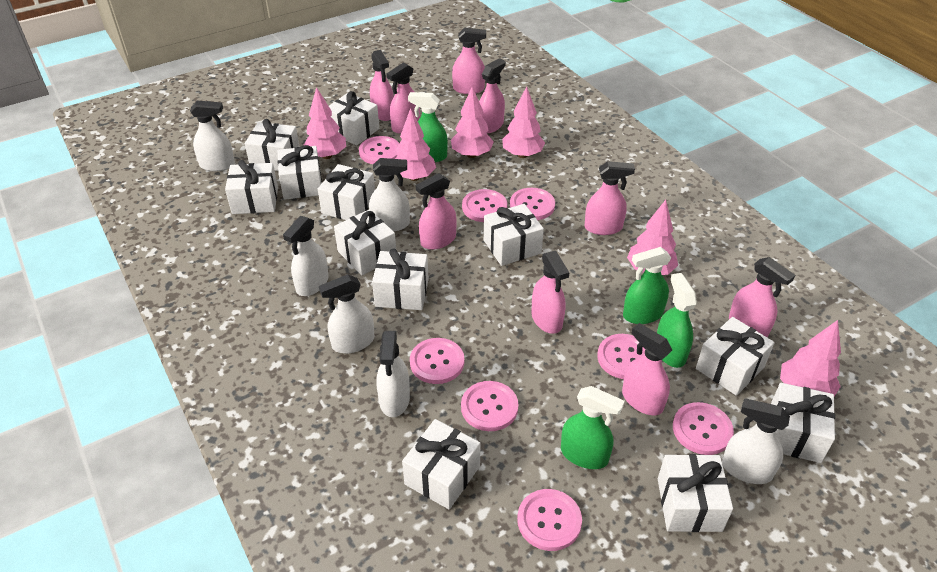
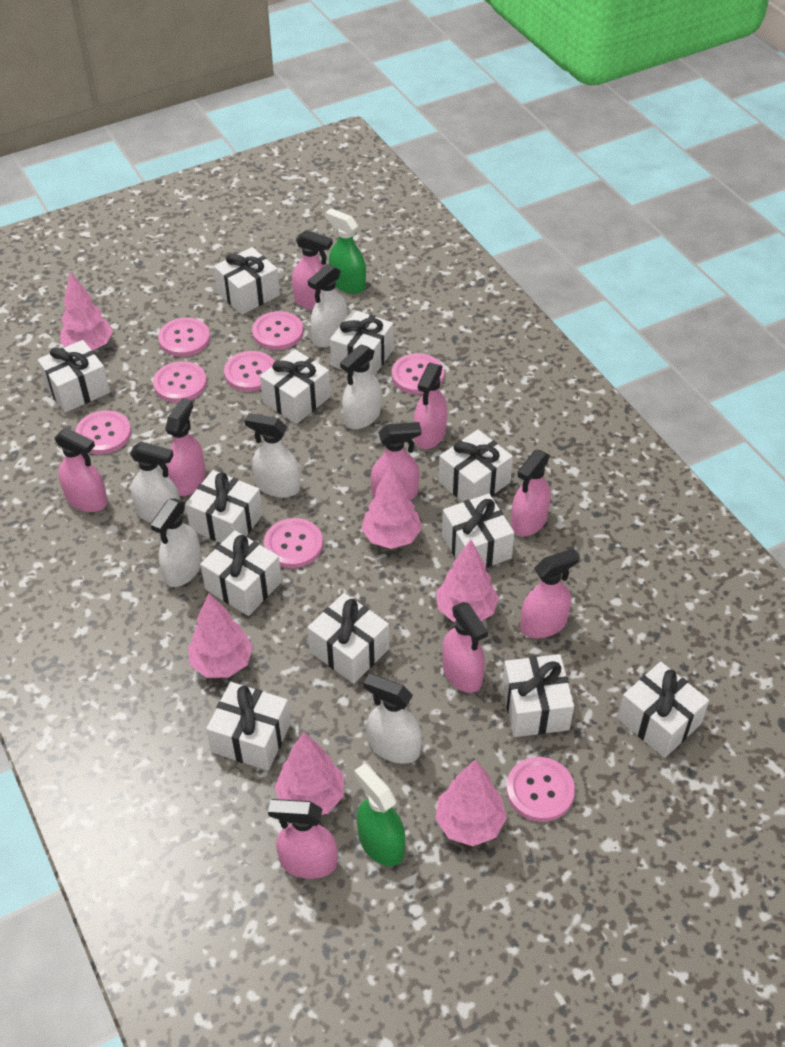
green spray bottle: 4 -> 2

